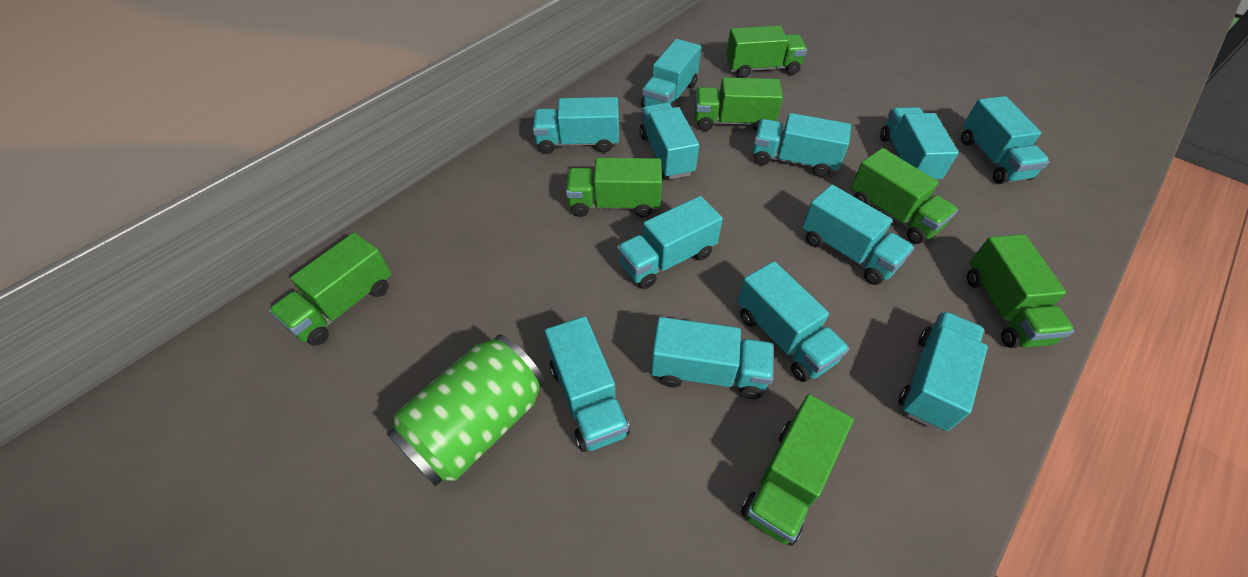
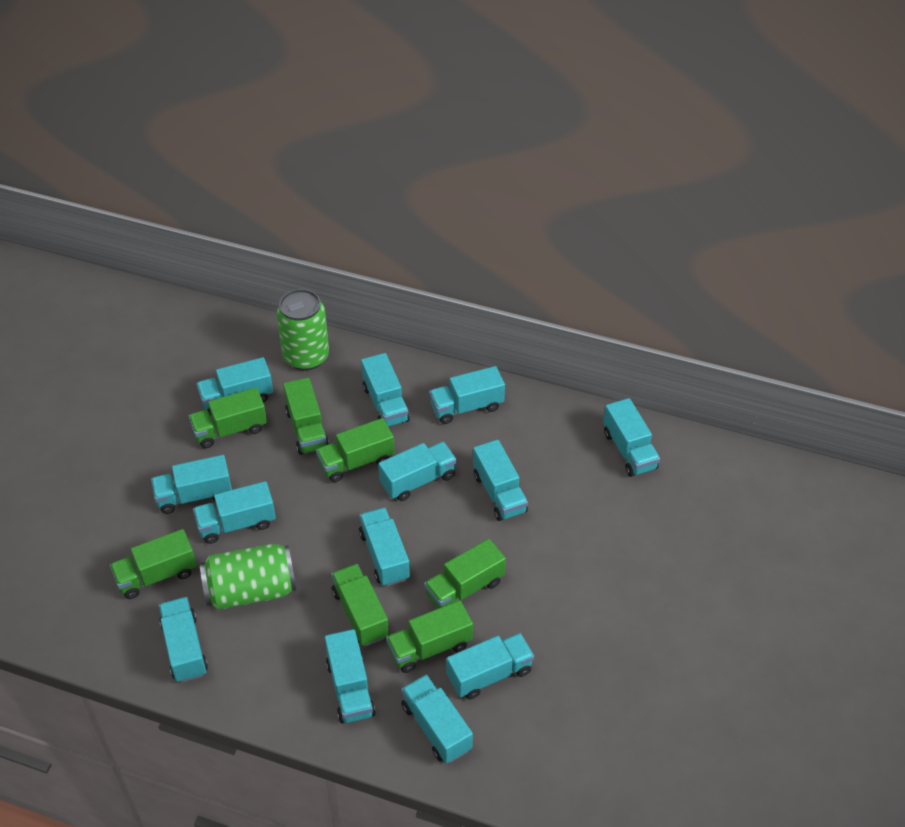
green can: 1 -> 2
turquoise truck: 12 -> 13

